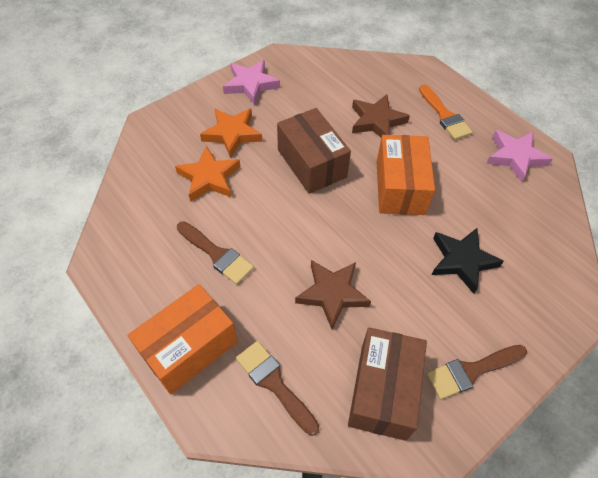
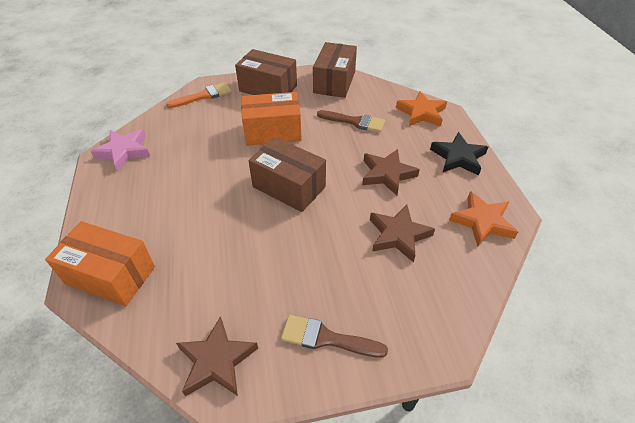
brown box: 2 -> 3
brown brush: 3 -> 2
brown star: 2 -> 3
pink star: 2 -> 1

